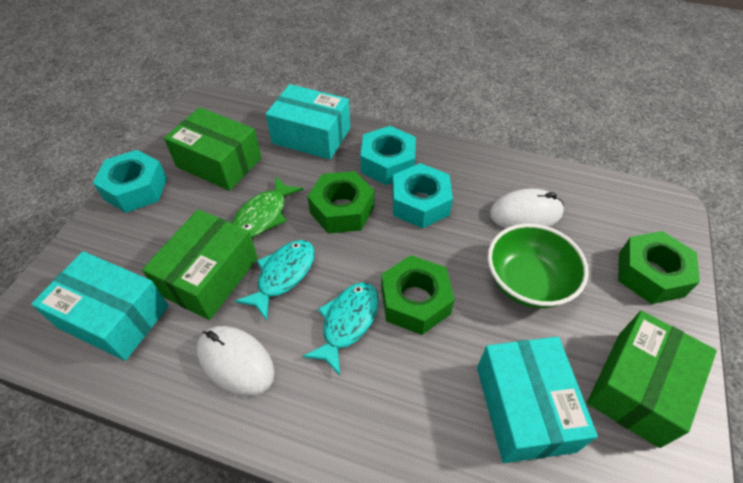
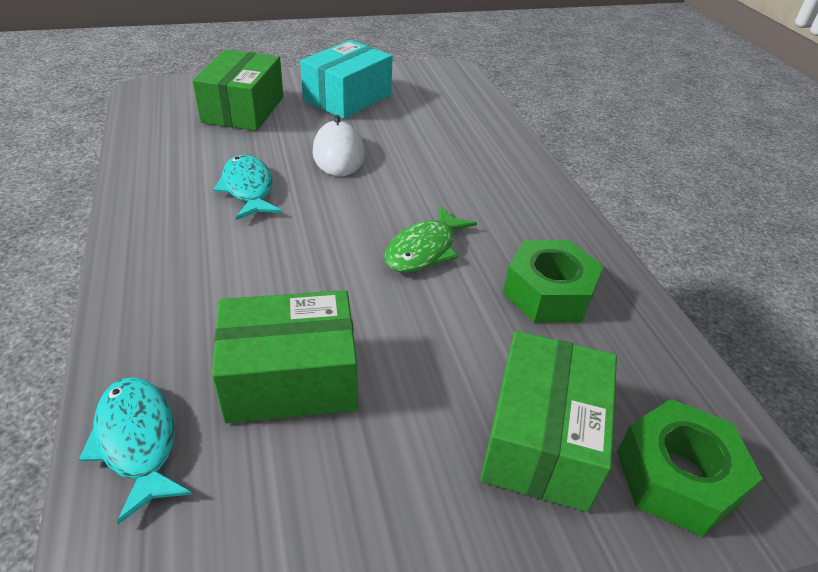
green bowl: 1 -> 0
green nut: 3 -> 2
turquoise box: 3 -> 1
turquoise nut: 3 -> 0
white mouse: 2 -> 1

